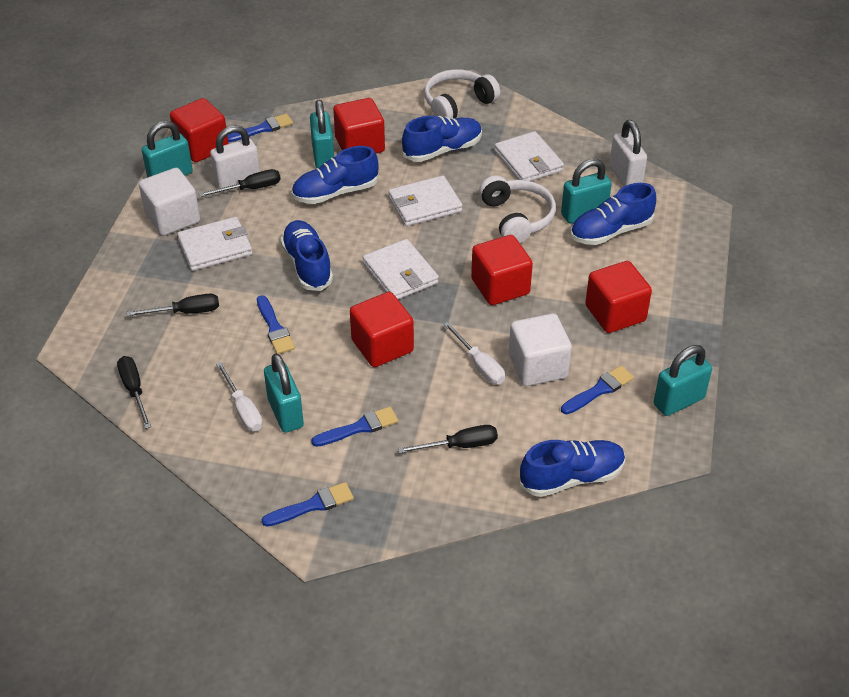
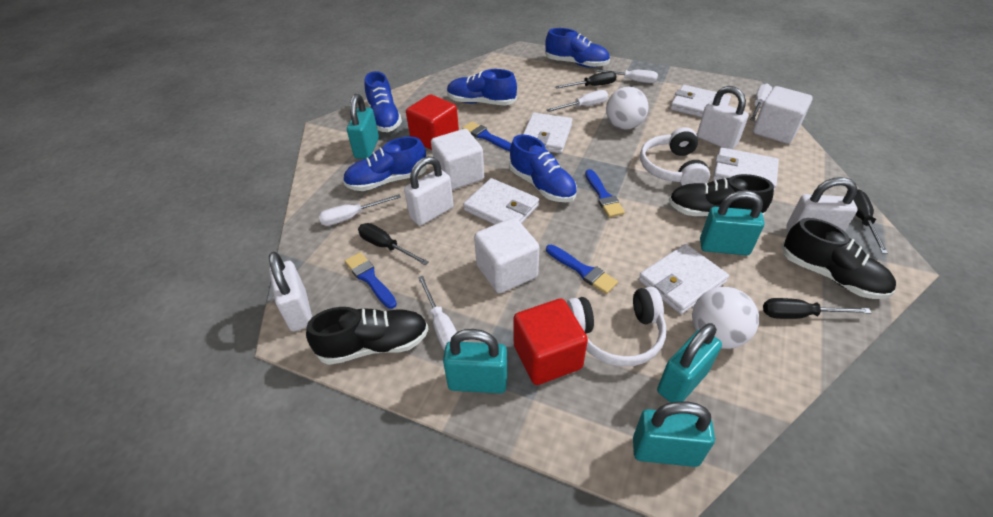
black shoe: 0 -> 3
blue brush: 5 -> 4
red cube: 5 -> 2
white ball: 0 -> 2
white cube: 2 -> 3
white padlock: 2 -> 4
white screwdriver: 2 -> 5
white wallet: 4 -> 5

